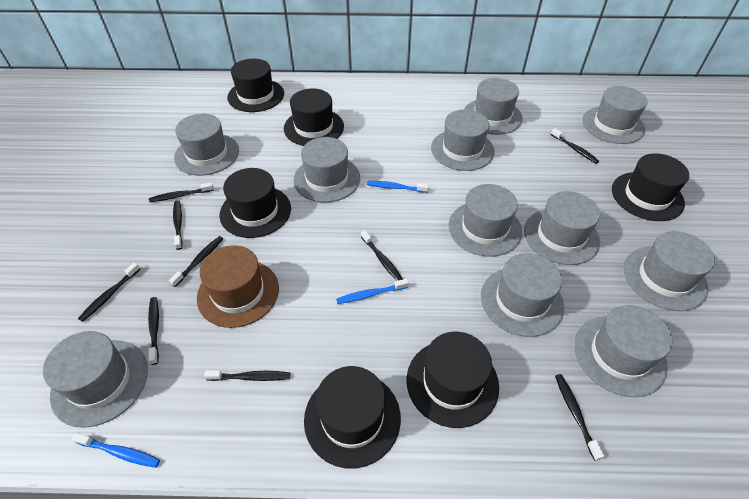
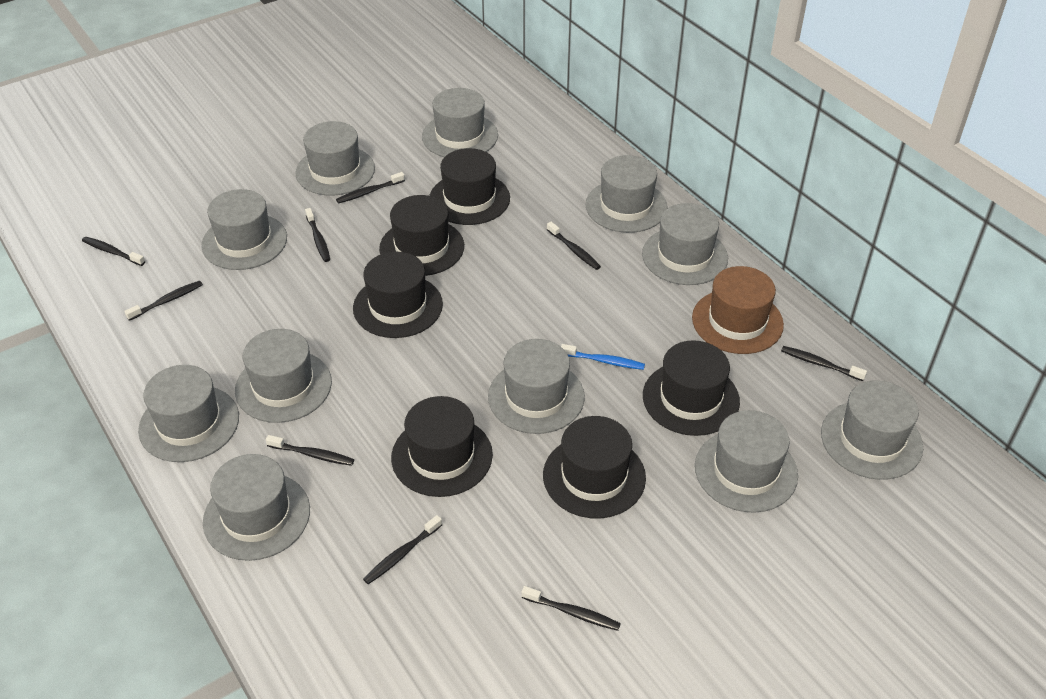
blue toothbrush: 3 -> 1

